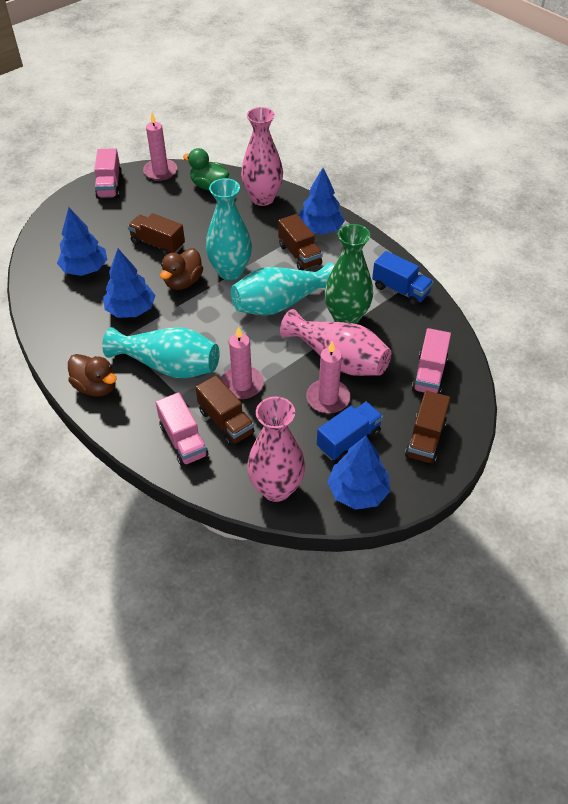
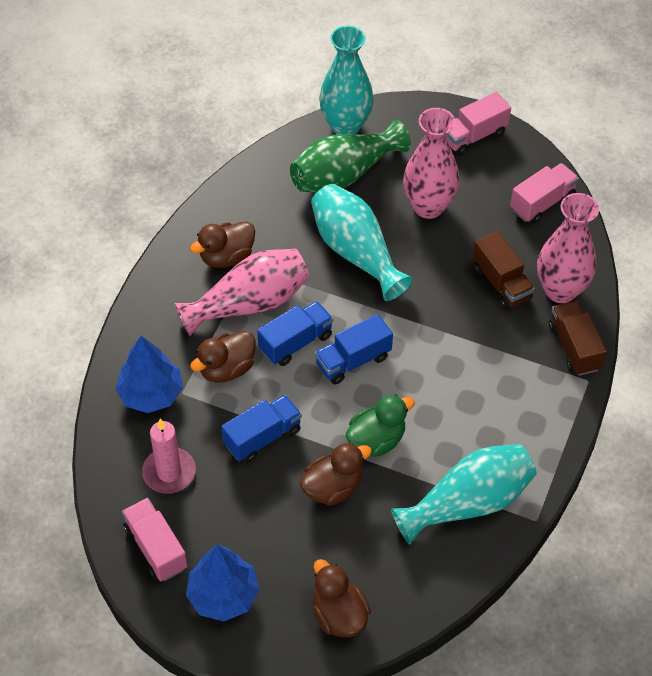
blue tree: 4 -> 2
blue truck: 2 -> 3
brown duck: 2 -> 4
brown truck: 4 -> 2
pink candle: 3 -> 1

